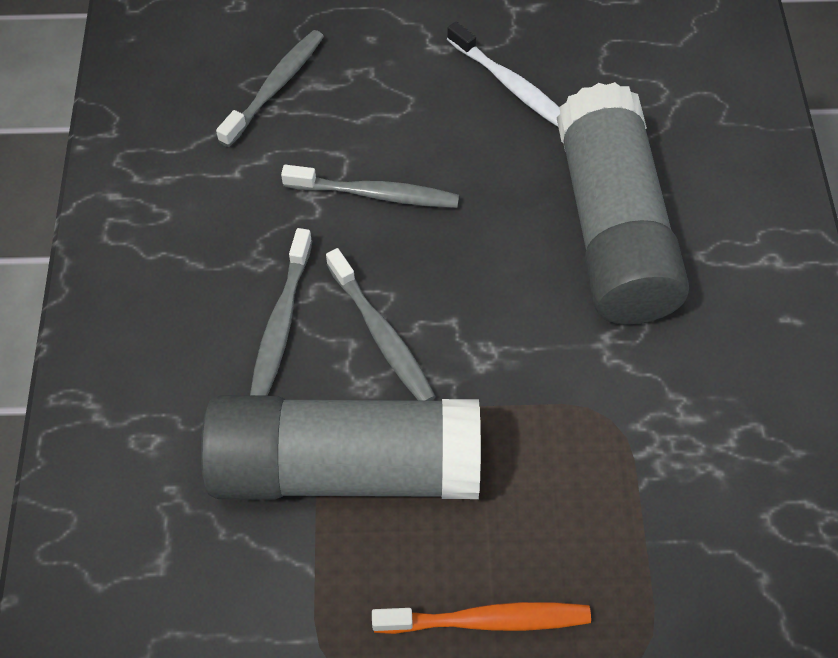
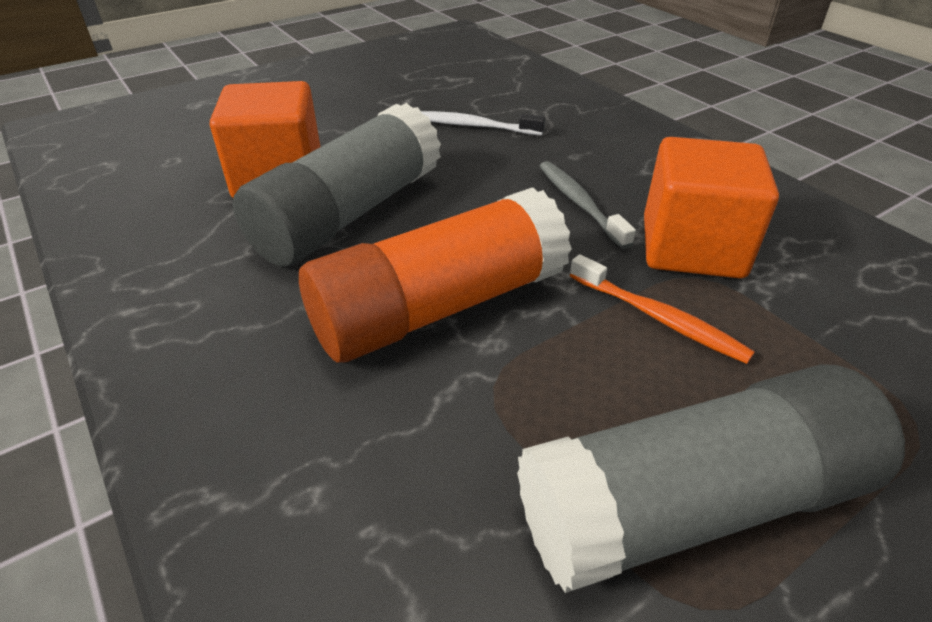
grey toothbrush: 4 -> 1
orange cube: 0 -> 2
orange glue stick: 0 -> 1

